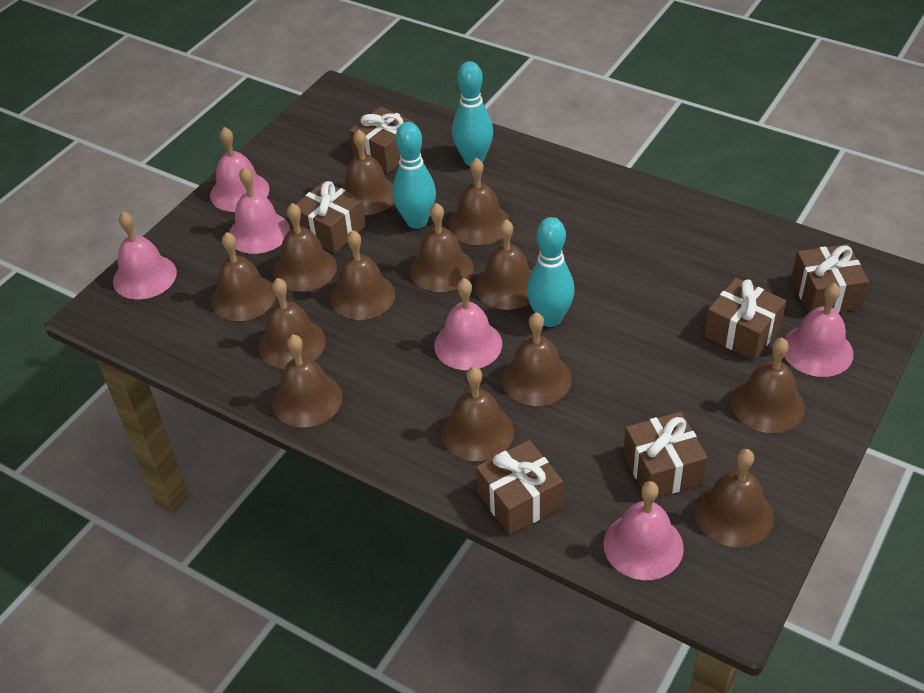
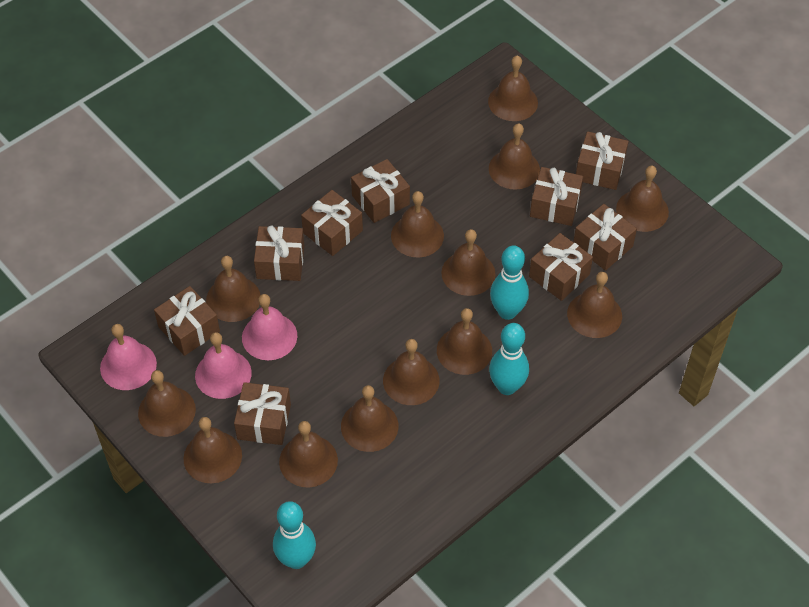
brown gift: 6 -> 9
pink bell: 6 -> 3

